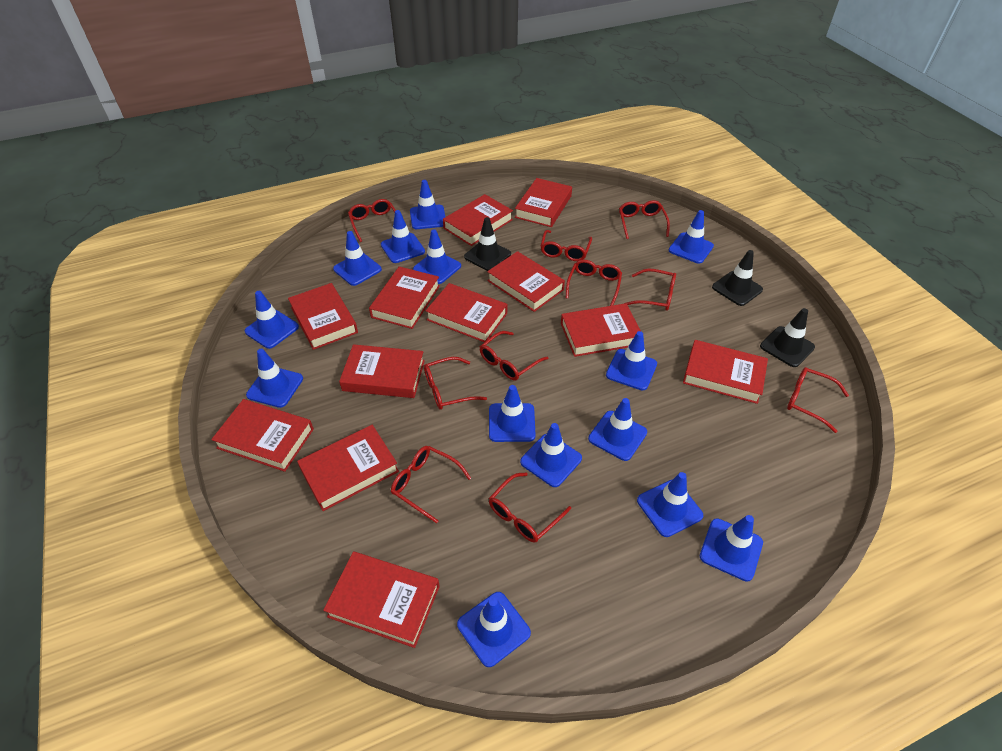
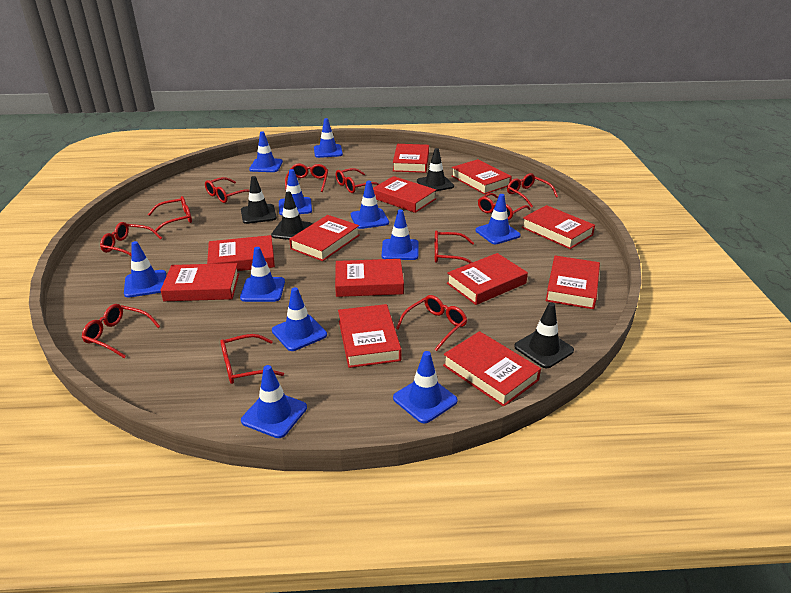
black traffic cone: 3 -> 4
blue traffic cone: 14 -> 11
red glasses: 10 -> 11

